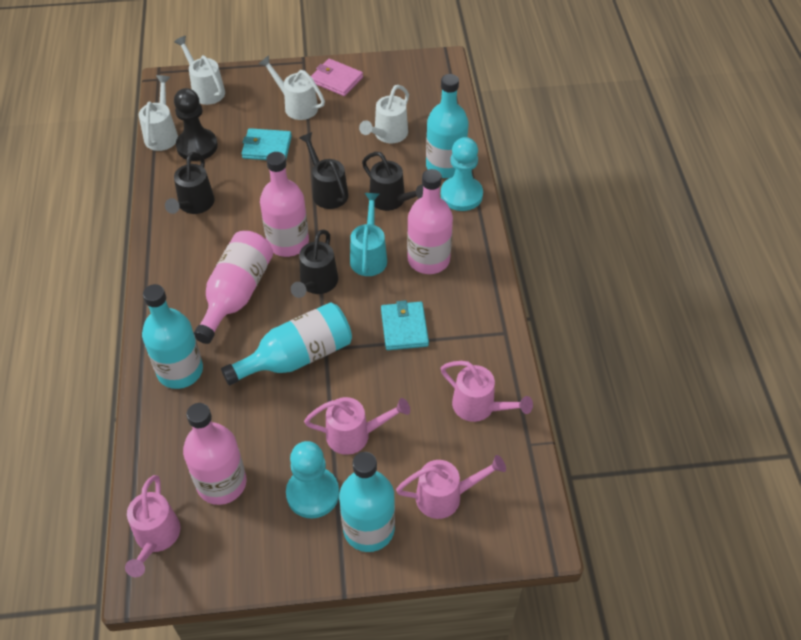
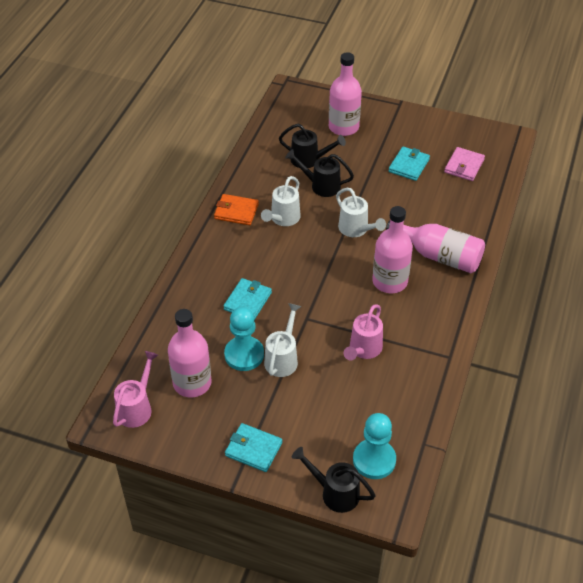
black pawn: 1 -> 0
black watering can: 4 -> 3
orange wallet: 0 -> 1
pink watering can: 4 -> 2
turquoise bottle: 4 -> 0
turquoise wallet: 2 -> 3
turquoise watering can: 1 -> 0
white watering can: 4 -> 3

